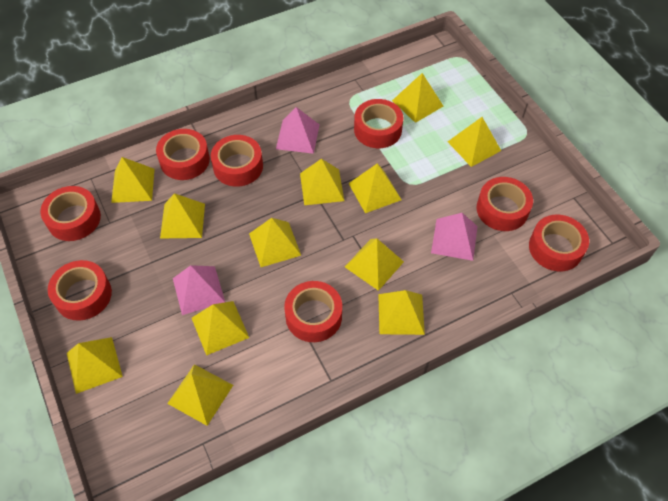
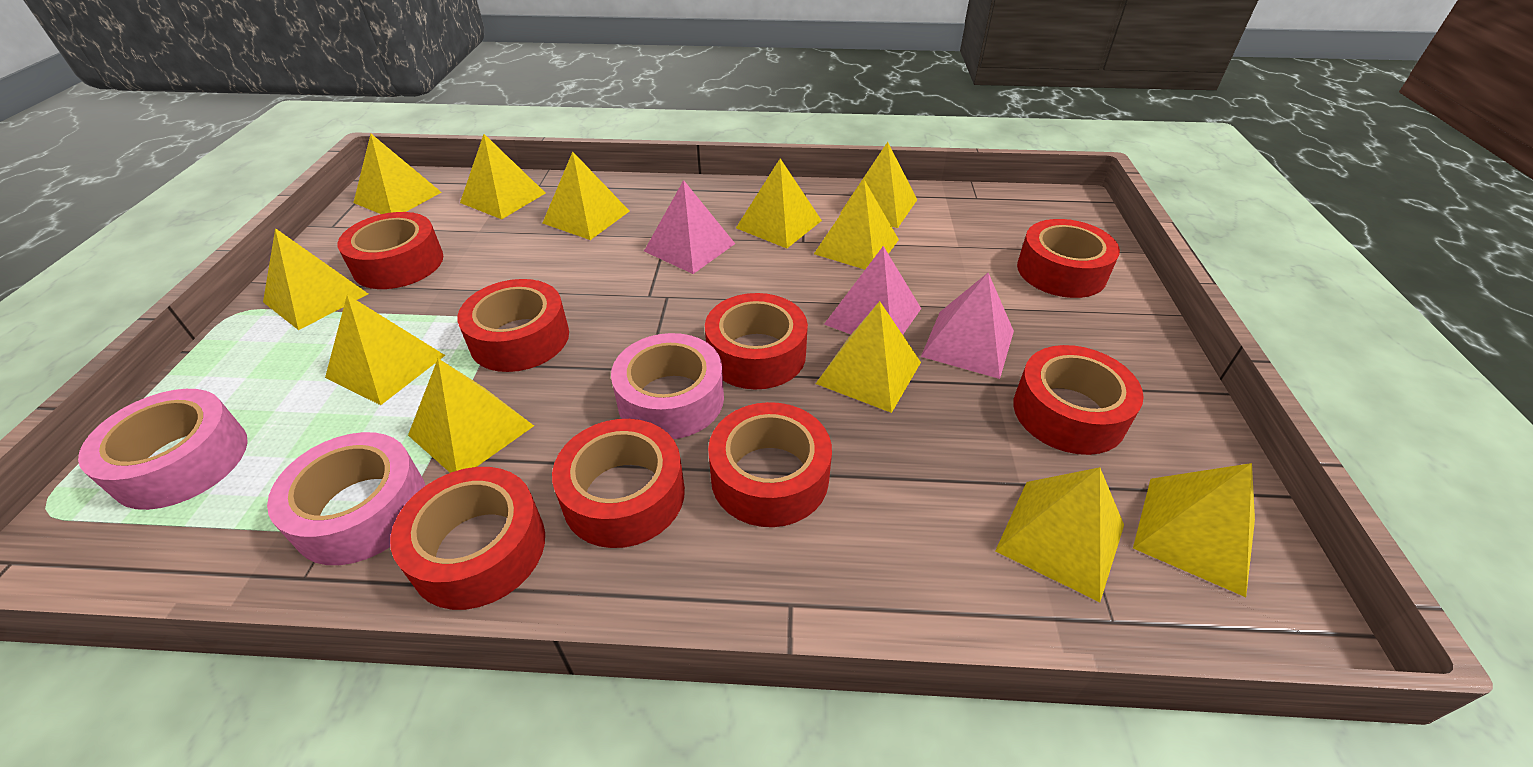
pink tape: 0 -> 3

